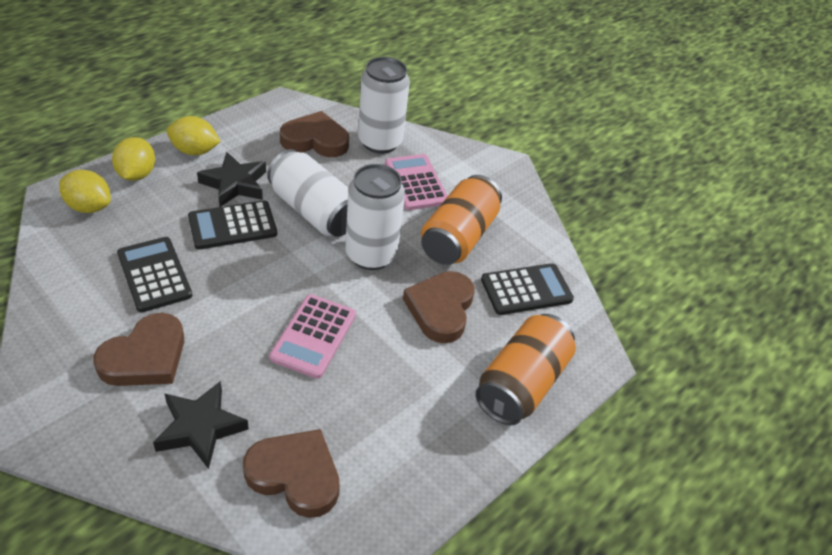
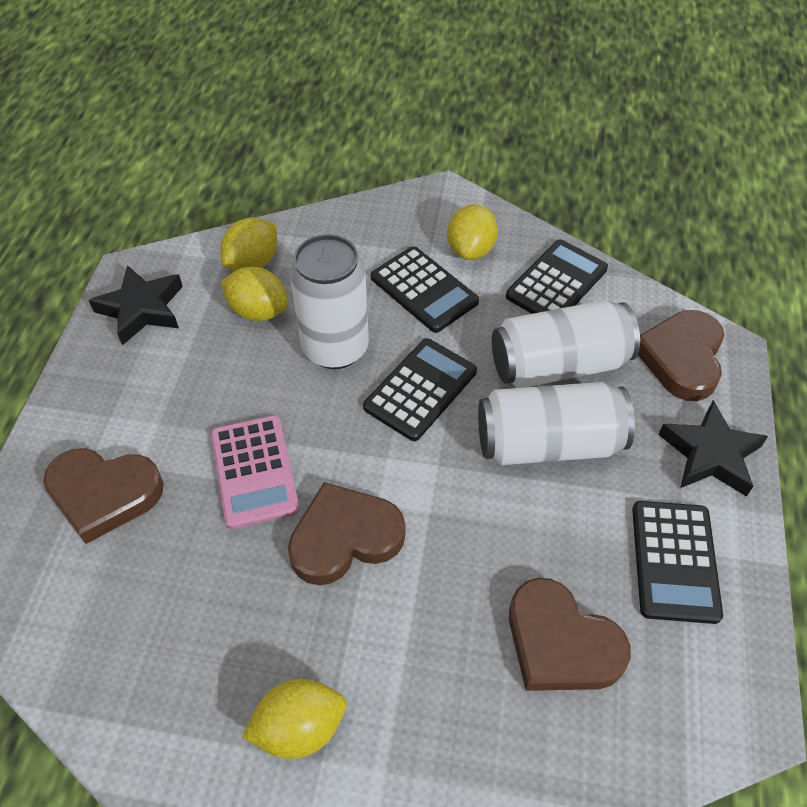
black calculator: 3 -> 4
orange can: 2 -> 0
pink calculator: 2 -> 1
yellow lemon: 3 -> 4

